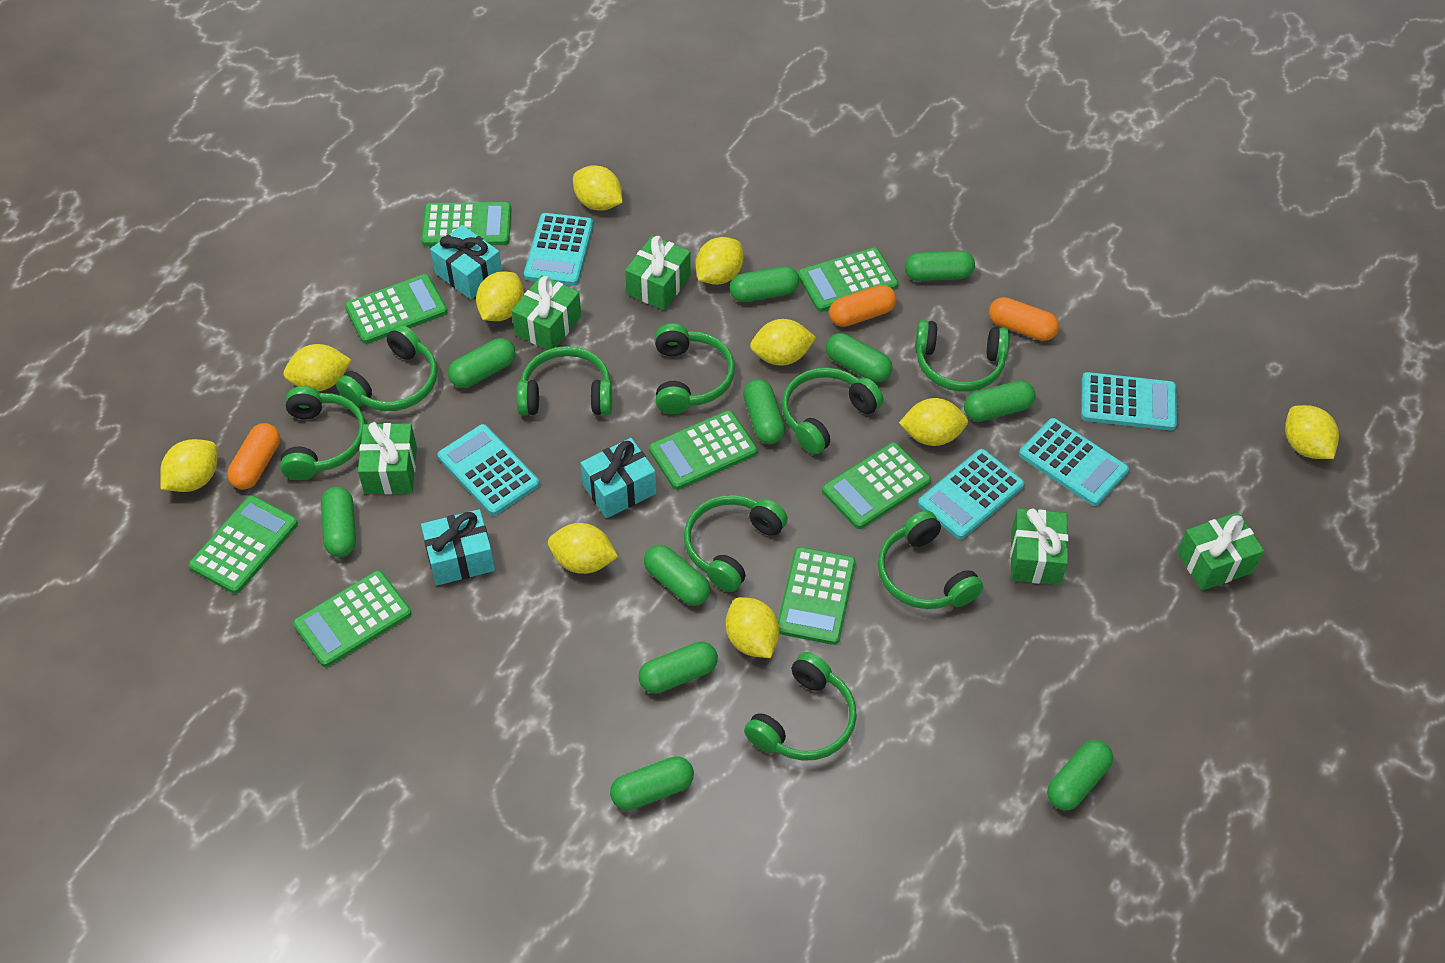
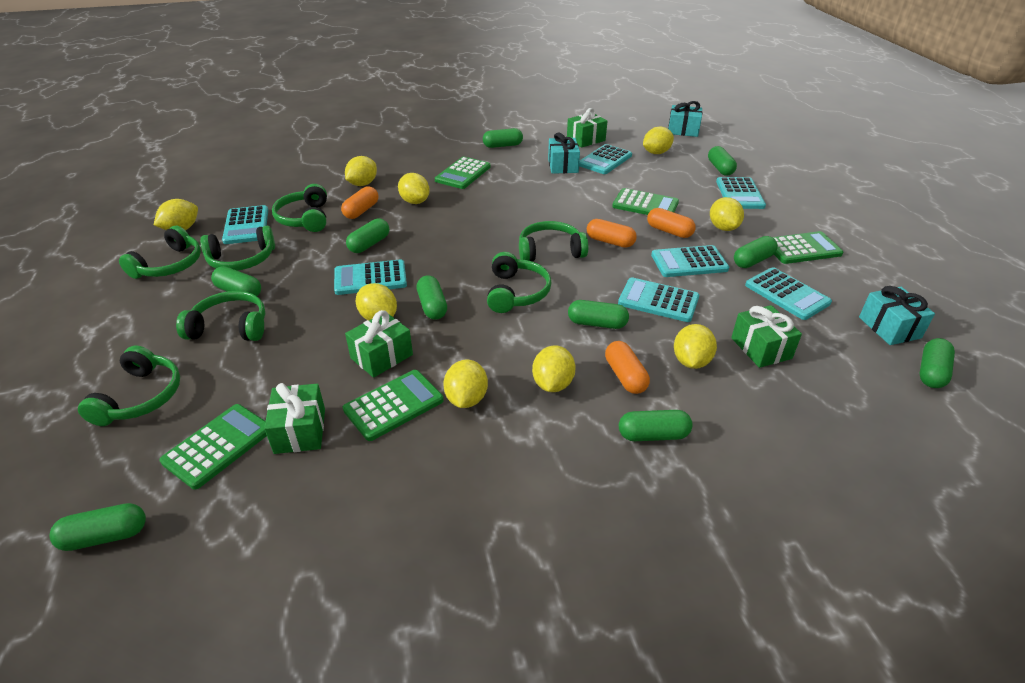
green calculator: 8 -> 5
green capsule: 11 -> 10
green gift: 5 -> 4
green headphones: 9 -> 7
orange capsule: 3 -> 4
turquoise calculator: 5 -> 7
yellow lemon: 10 -> 9

